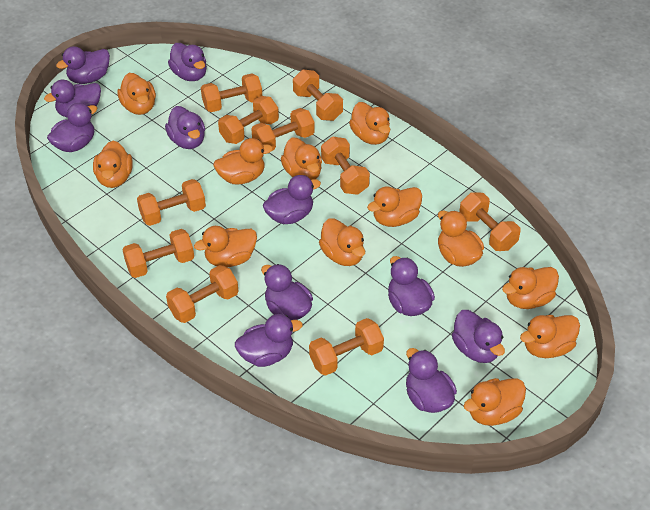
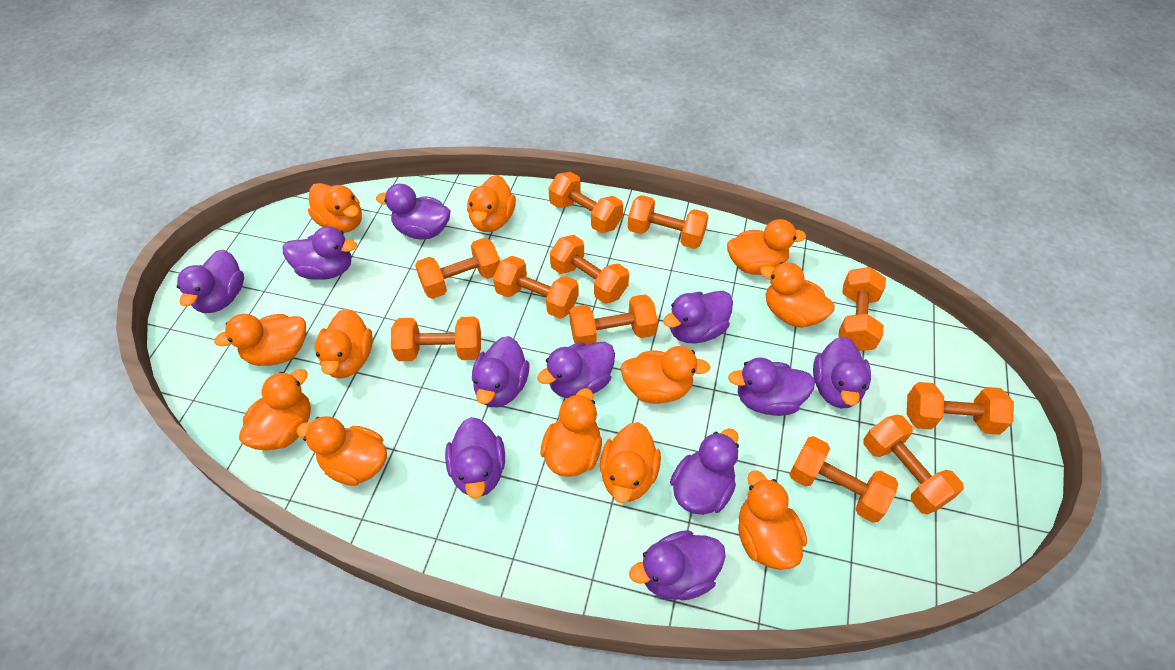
orange dumbbell: 10 -> 11

